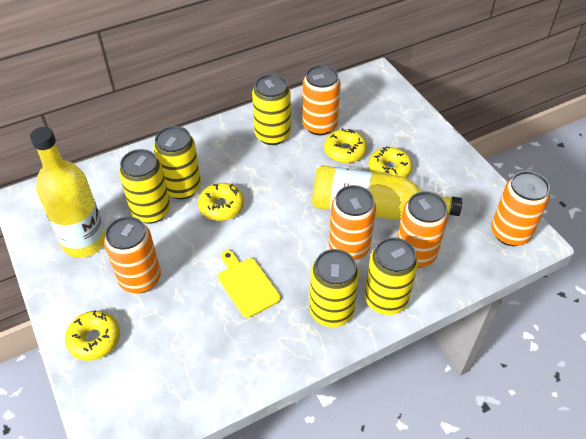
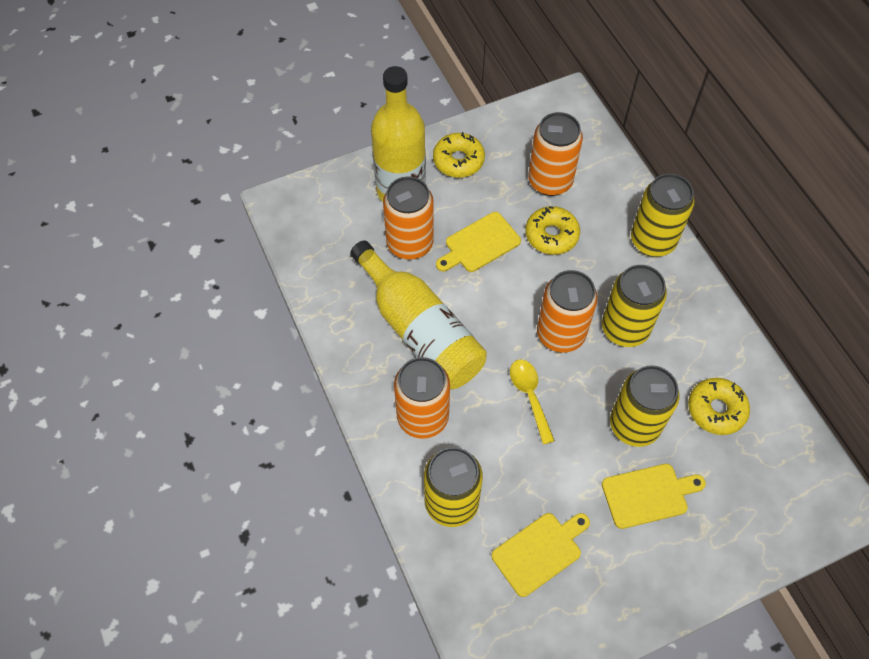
orange can: 5 -> 4
yellow can: 5 -> 4
yellow cutting board: 1 -> 3
yellow donut: 4 -> 3
yellow spoon: 0 -> 1

